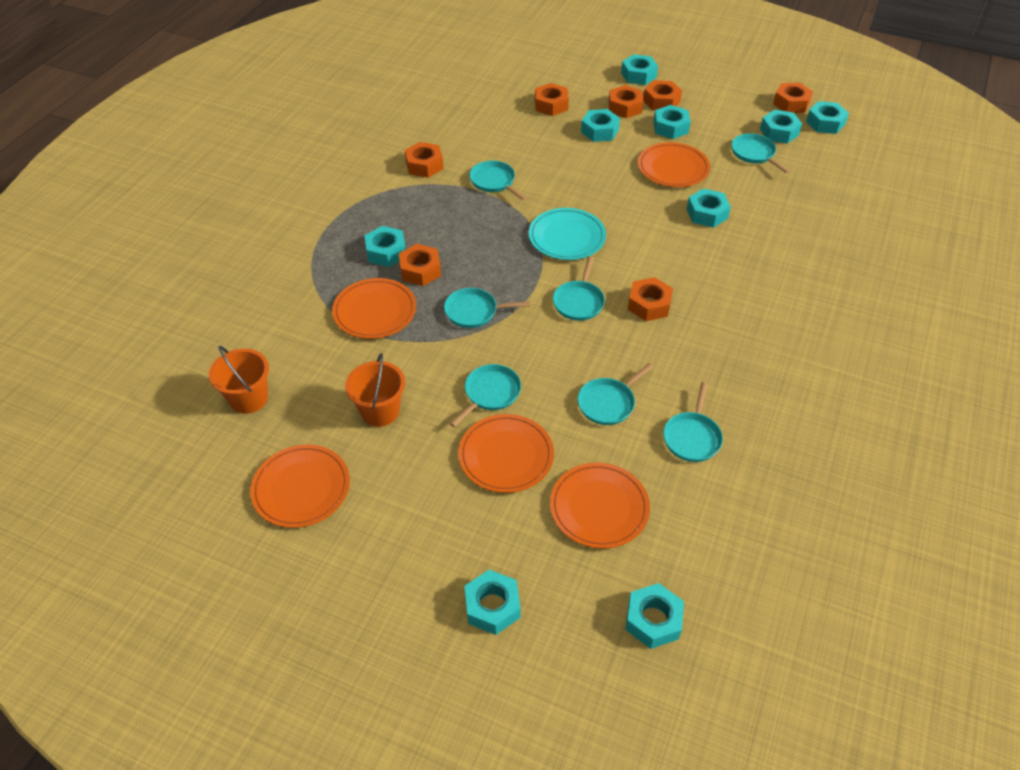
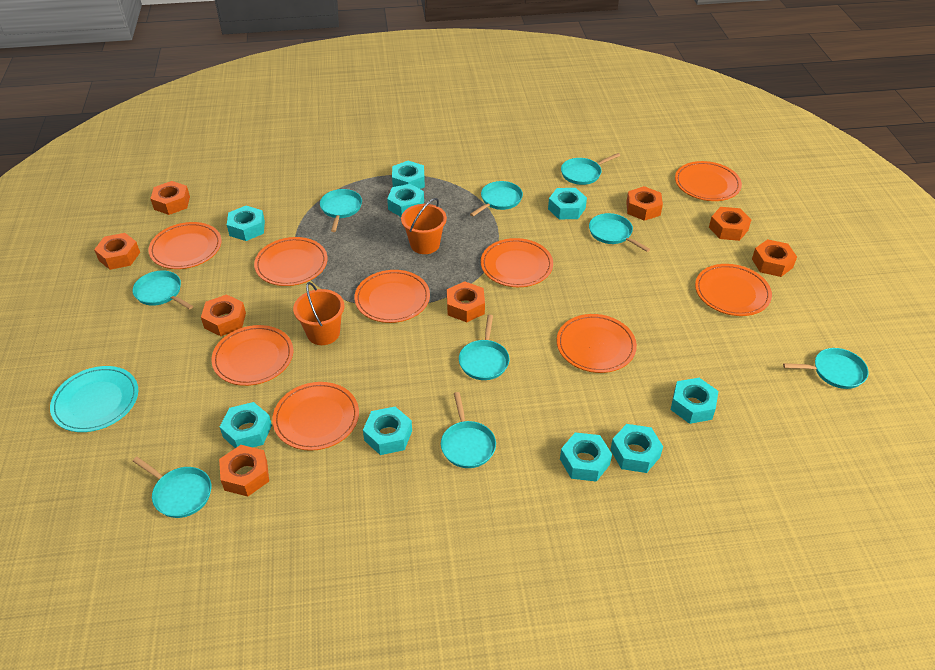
orange nut: 7 -> 8
orange plate: 5 -> 9
turquoise pan: 7 -> 9

